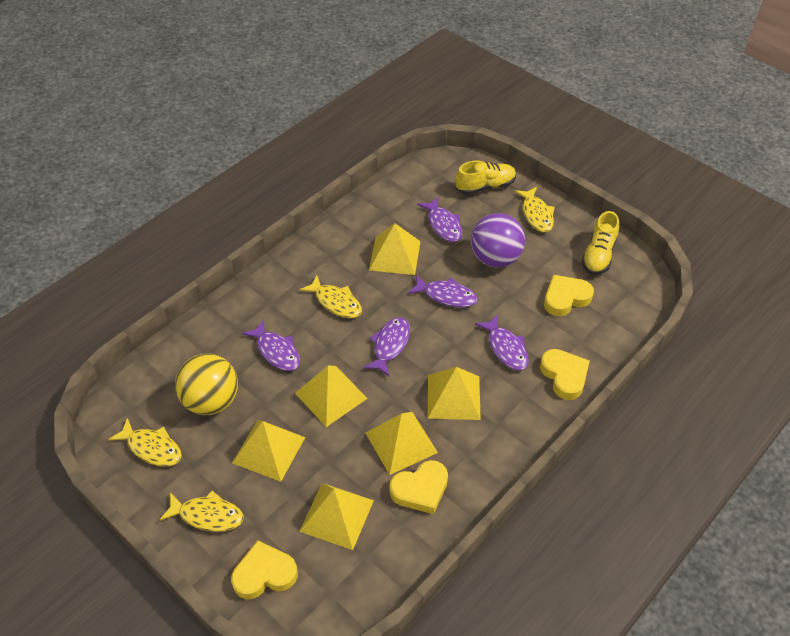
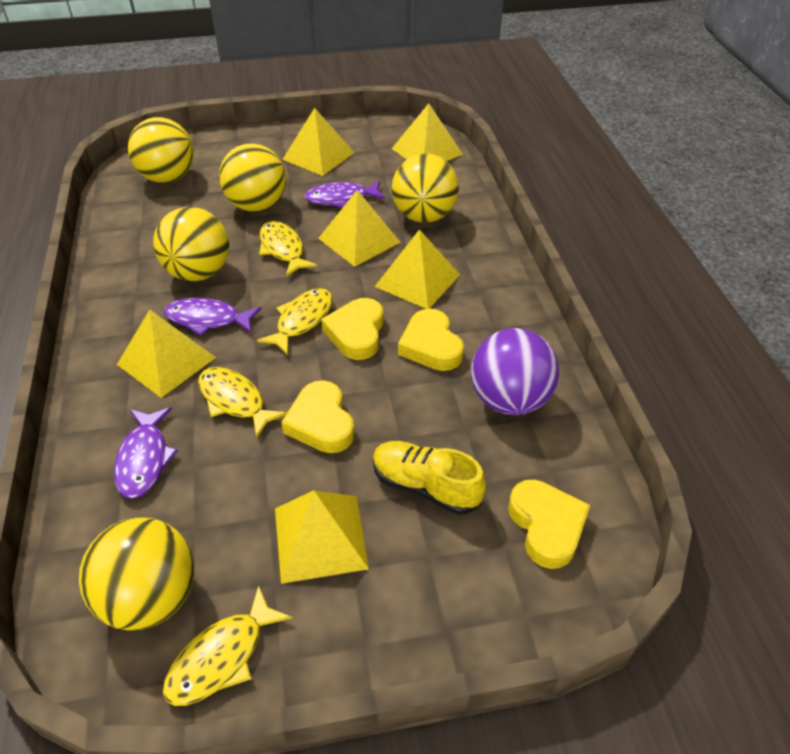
purple fish: 5 -> 3
yellow ball: 1 -> 5
yellow shoe: 2 -> 1

